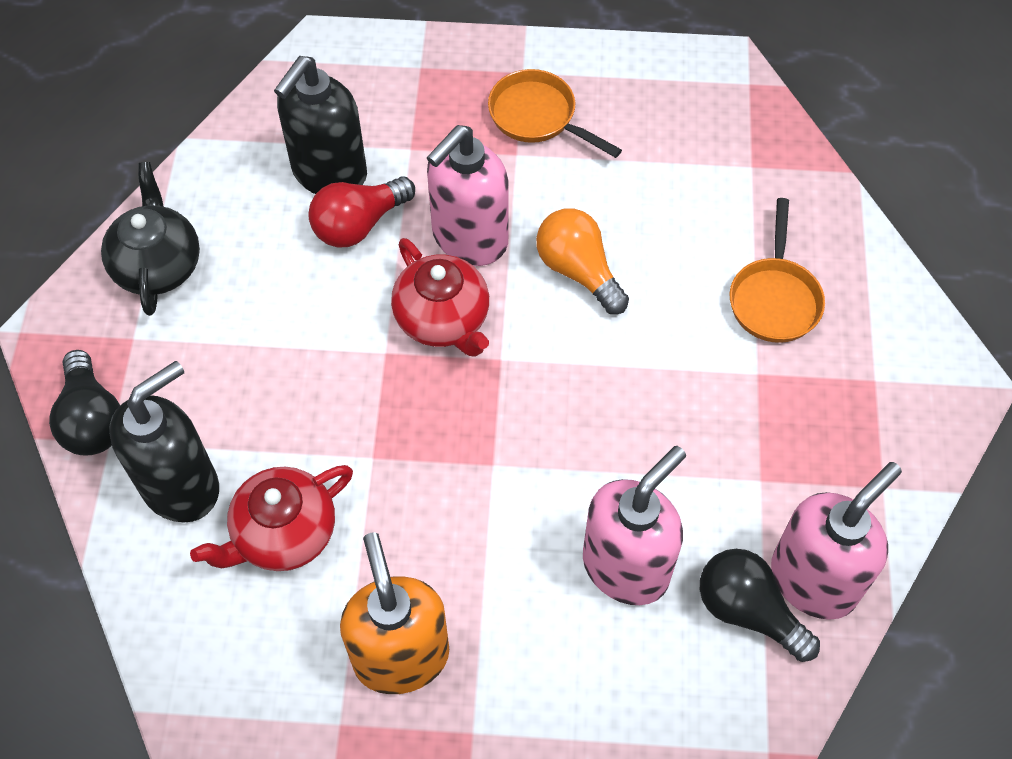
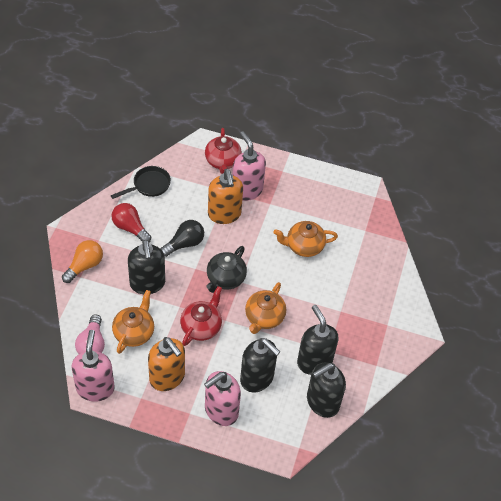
black light bulb: 2 -> 1
black pan: 0 -> 1
black soap dispenser: 2 -> 4
orange pan: 2 -> 0
orange soap dispenser: 1 -> 2
orange teapot: 0 -> 3
pink light bulb: 0 -> 1

